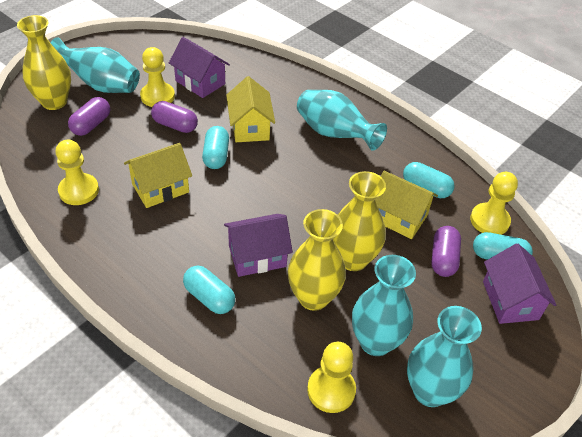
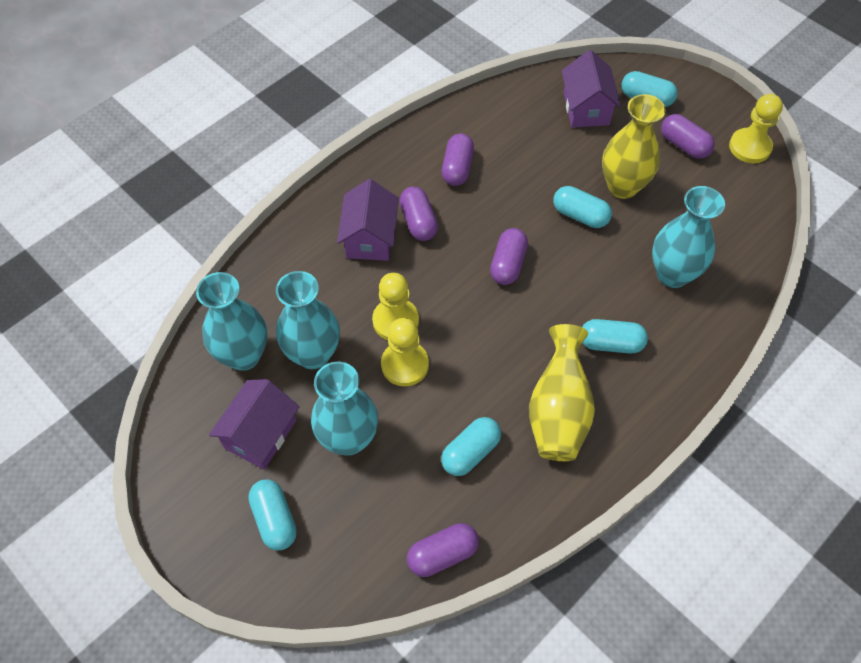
purple capsule: 3 -> 5
turquoise capsule: 4 -> 5
yellow house: 3 -> 0
yellow pawn: 4 -> 3
yellow vase: 3 -> 2

